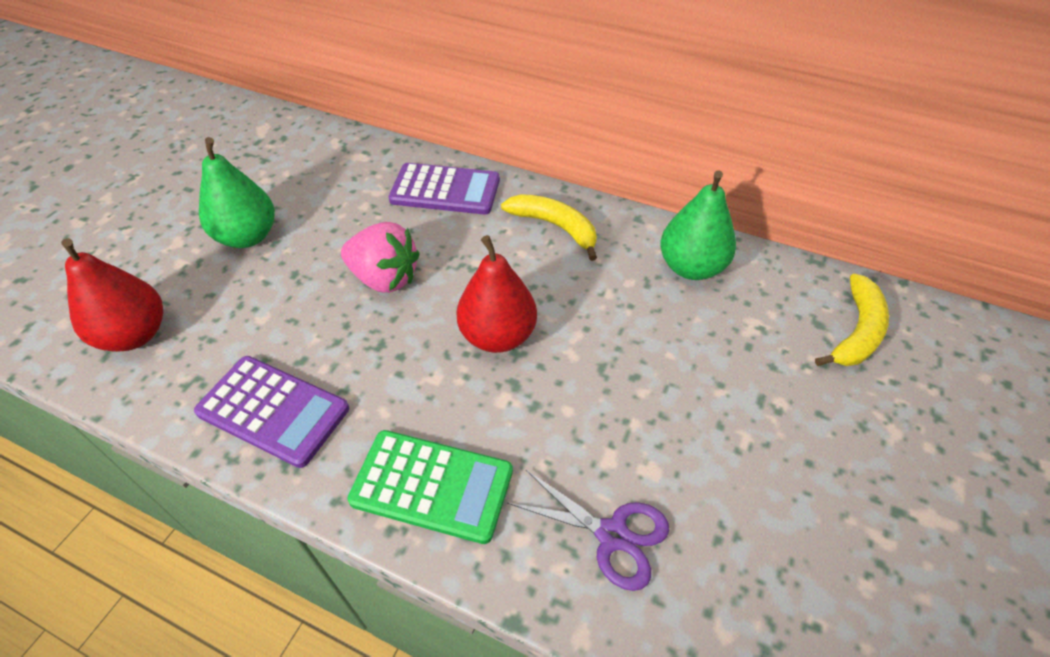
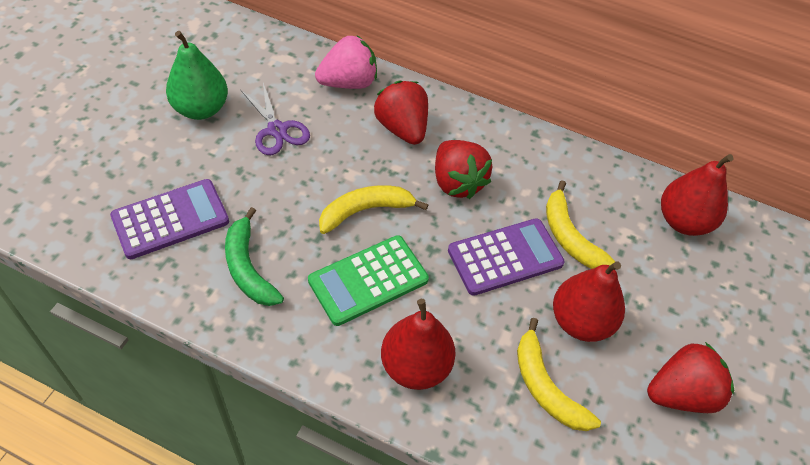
green banana: 0 -> 1
green pear: 2 -> 1
red pear: 2 -> 3
red strawberry: 0 -> 3
yellow banana: 2 -> 3

